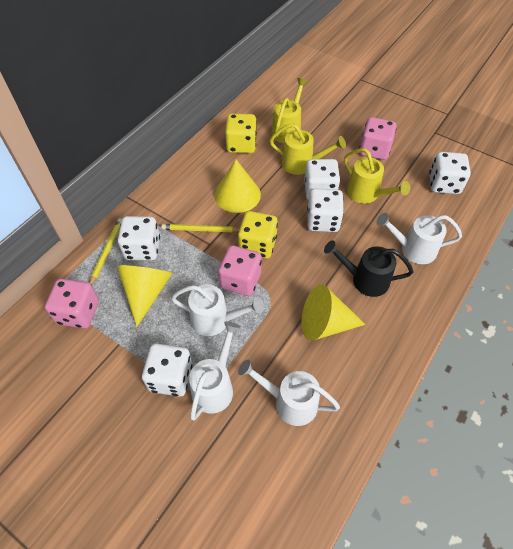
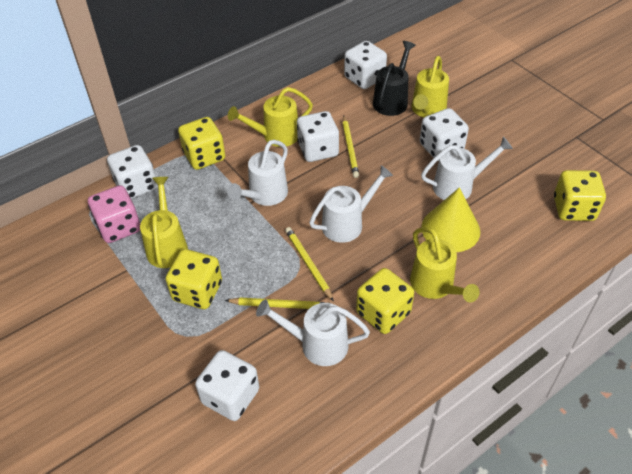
pink dice: 3 -> 1
yellow cone: 3 -> 1
yellow dice: 2 -> 4
yellow pencil: 2 -> 3
yellow watering can: 3 -> 4

